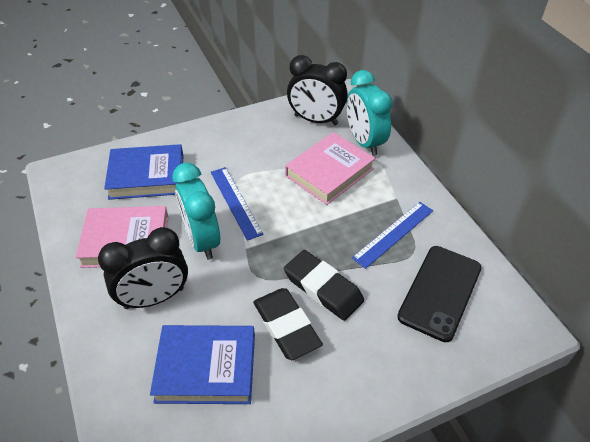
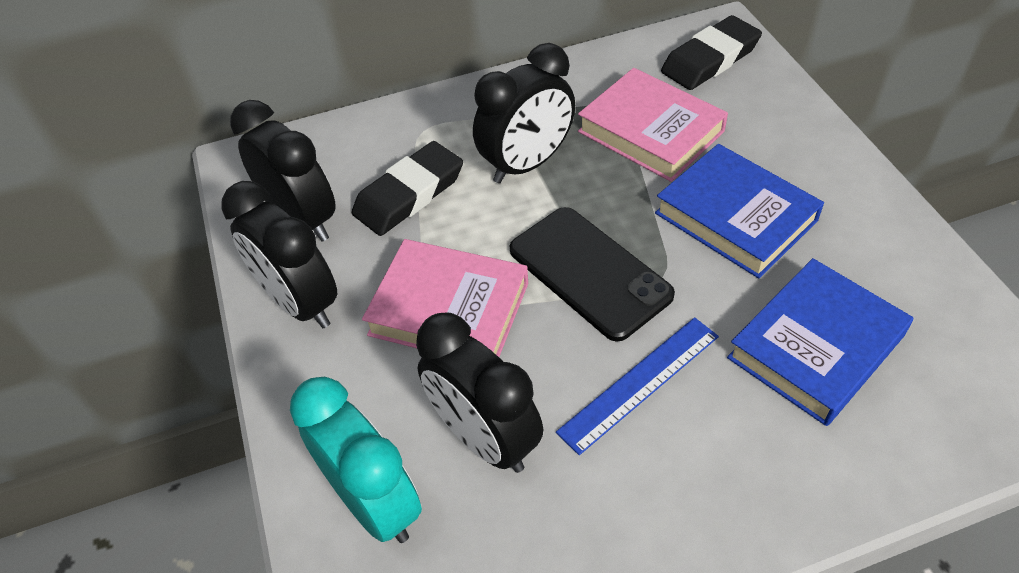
black clock: 2 -> 4
blue ruler: 2 -> 1
turquoise clock: 2 -> 1

